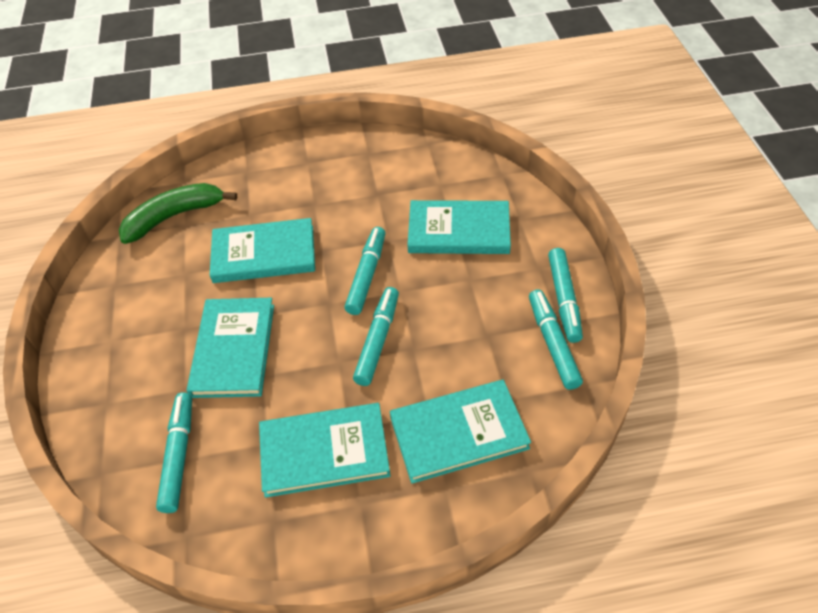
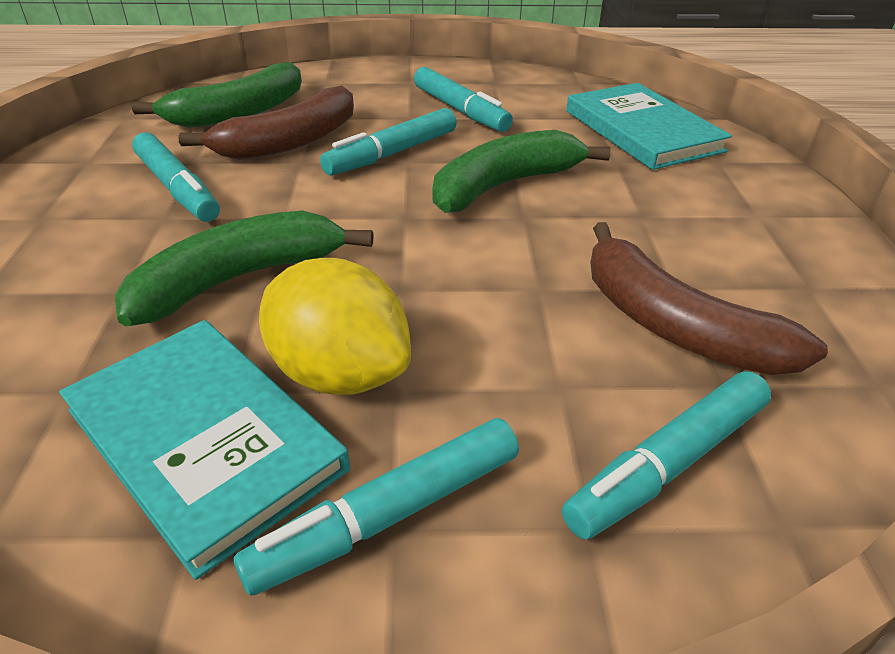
brown banana: 0 -> 2
green banana: 1 -> 3
turquoise book: 5 -> 2
yellow lemon: 0 -> 1

